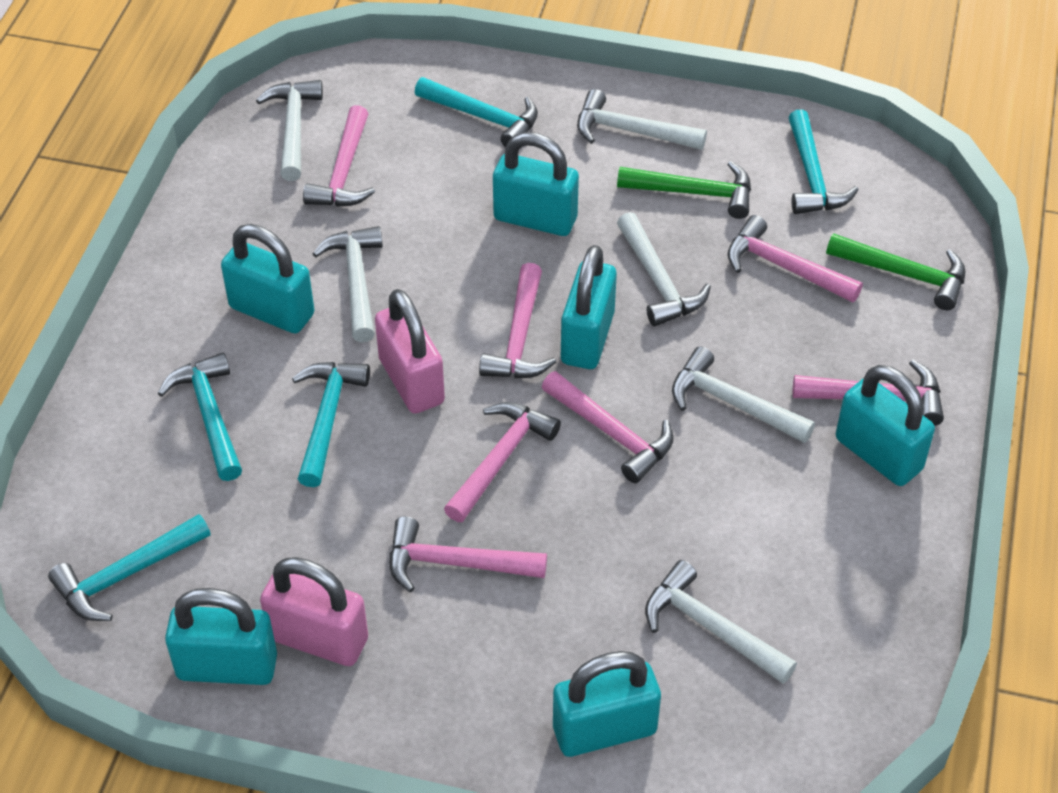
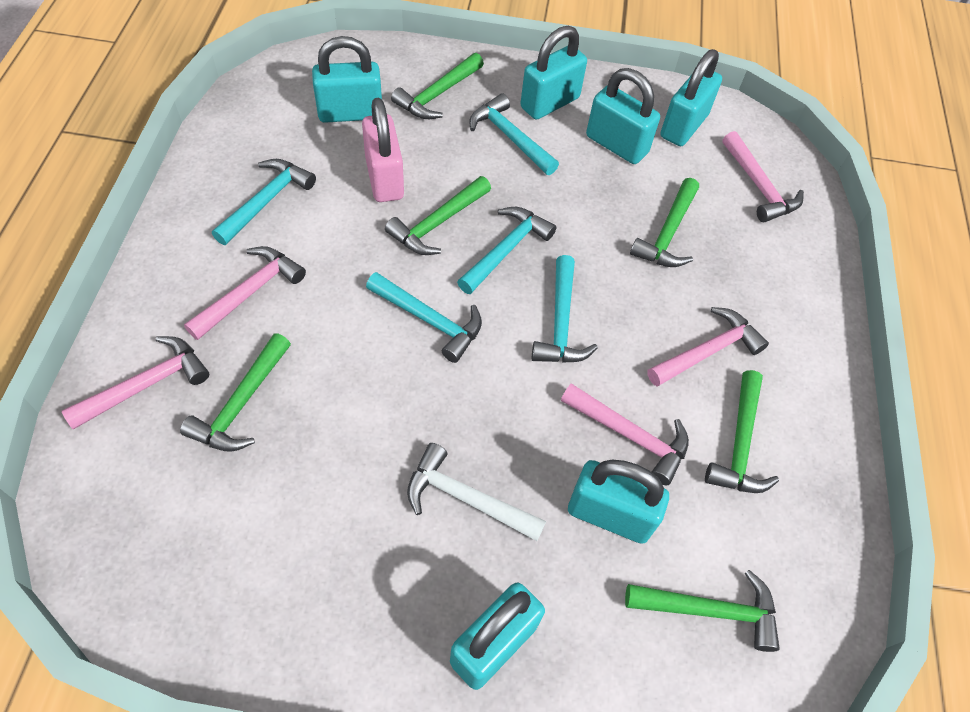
green hammer: 2 -> 6
pink hammer: 7 -> 5
pink padlock: 2 -> 1
white hammer: 6 -> 1

